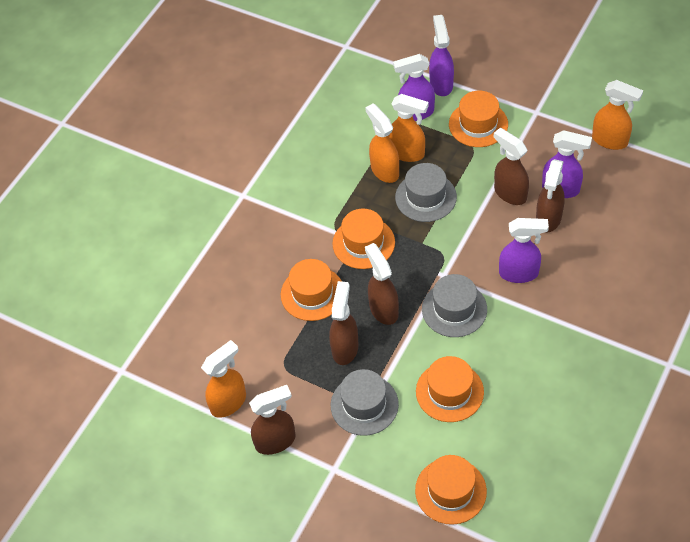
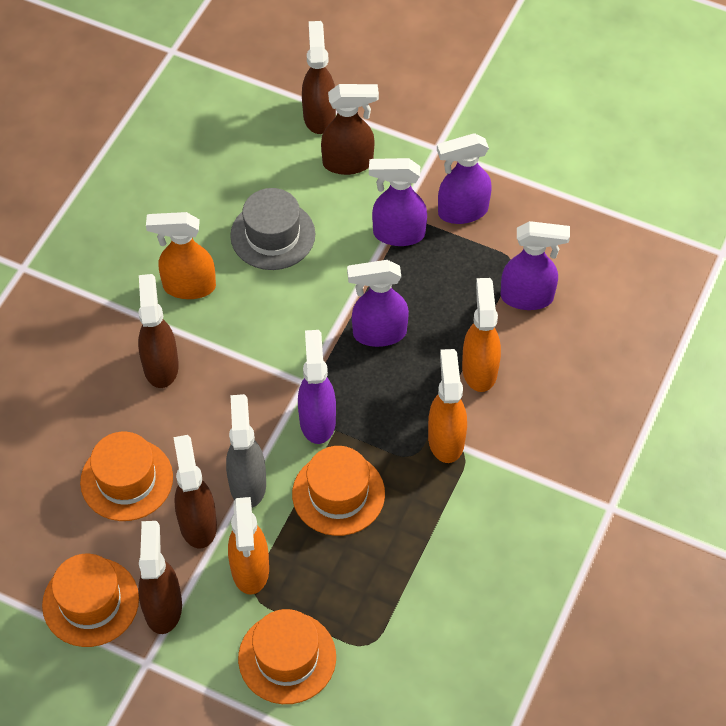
grey hat: 3 -> 1
grey spray bottle: 0 -> 1
orange hat: 5 -> 4
purple spray bottle: 4 -> 5

